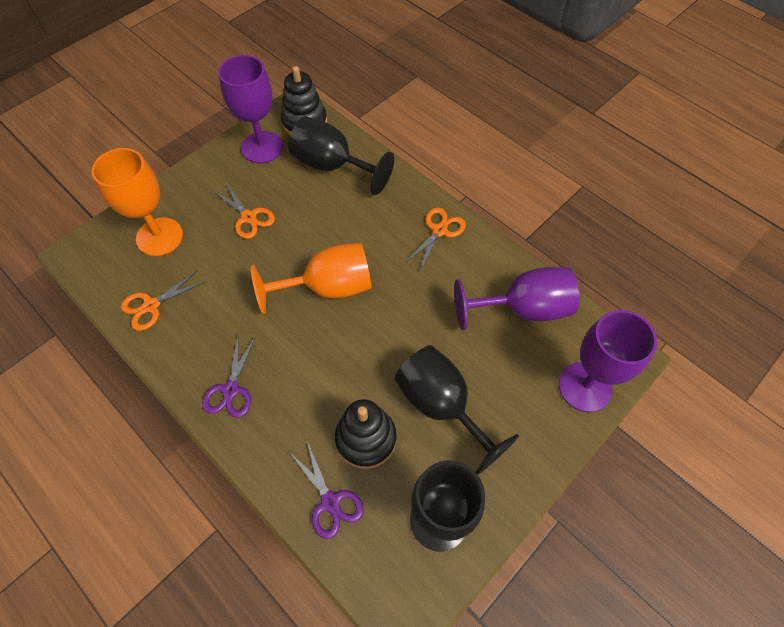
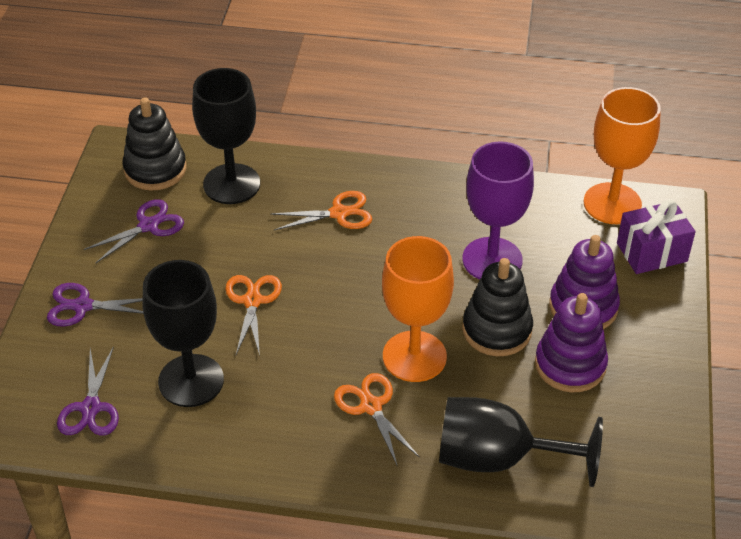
purple gift: 0 -> 1
purple goblet: 3 -> 1
purple scissors: 2 -> 3
purple stacking toy: 0 -> 2

